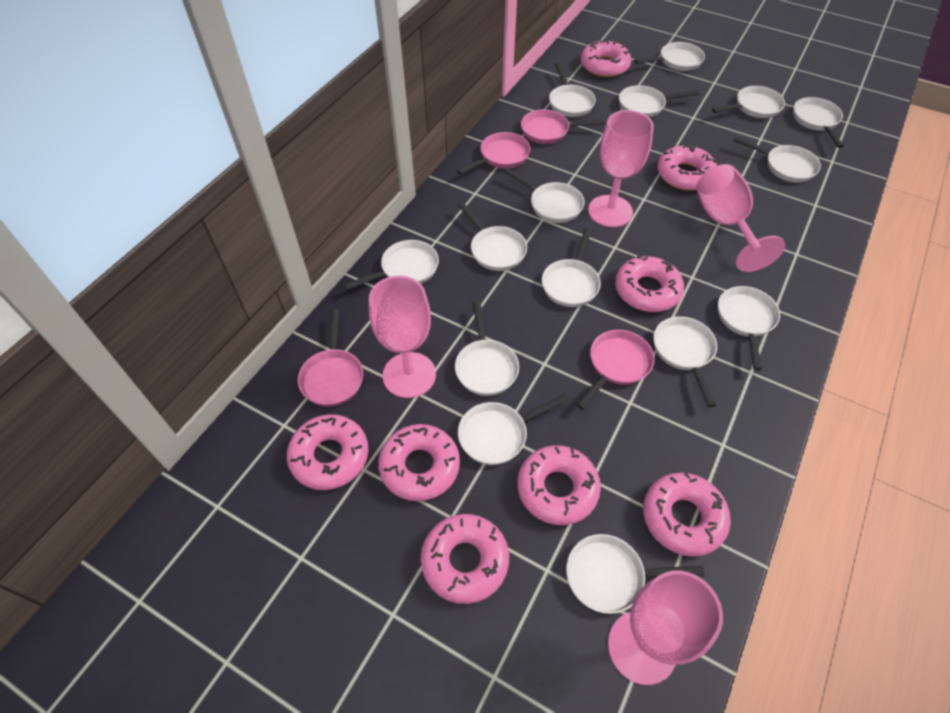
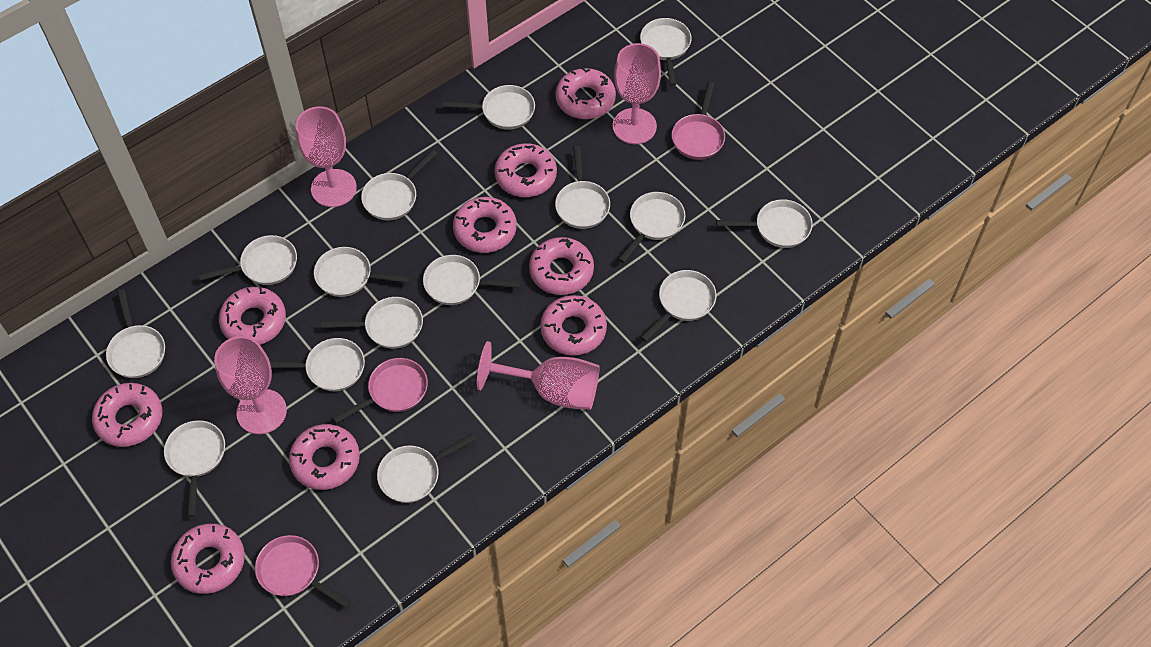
pink donut: 8 -> 9
pink pan: 4 -> 3

